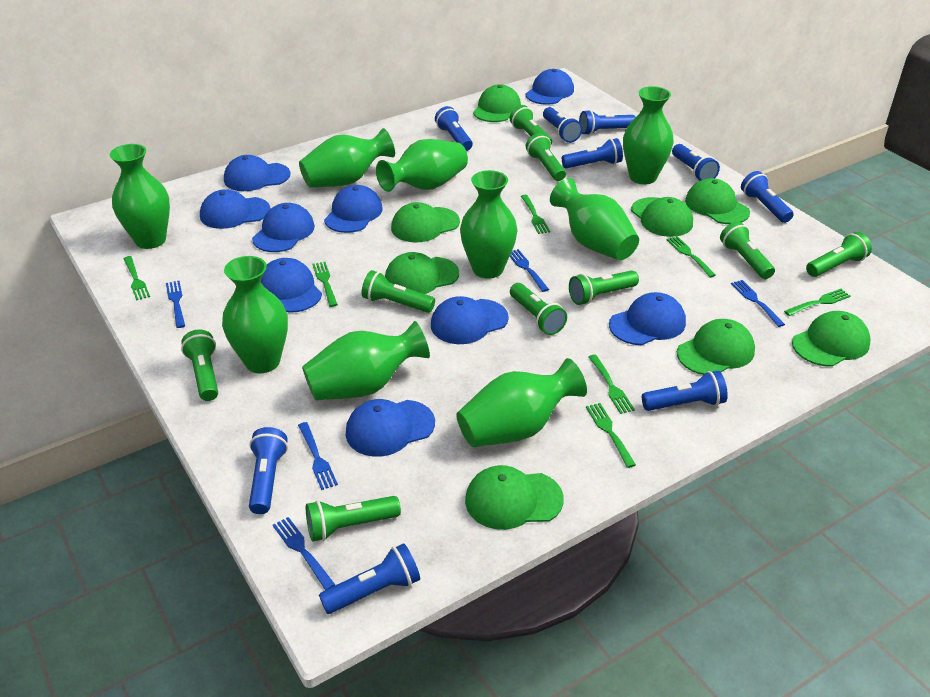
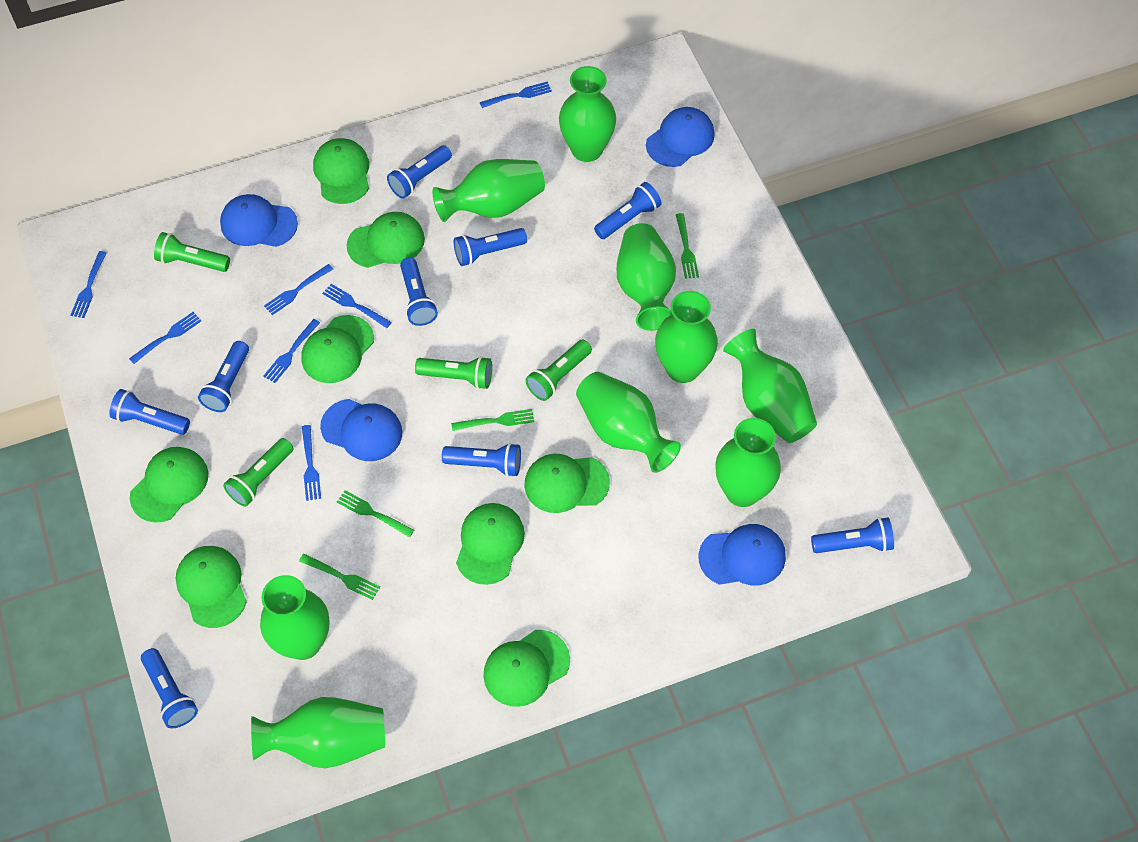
blue cap: 9 -> 4
blue fork: 5 -> 7
green flashlight: 9 -> 4
green fork: 7 -> 4

